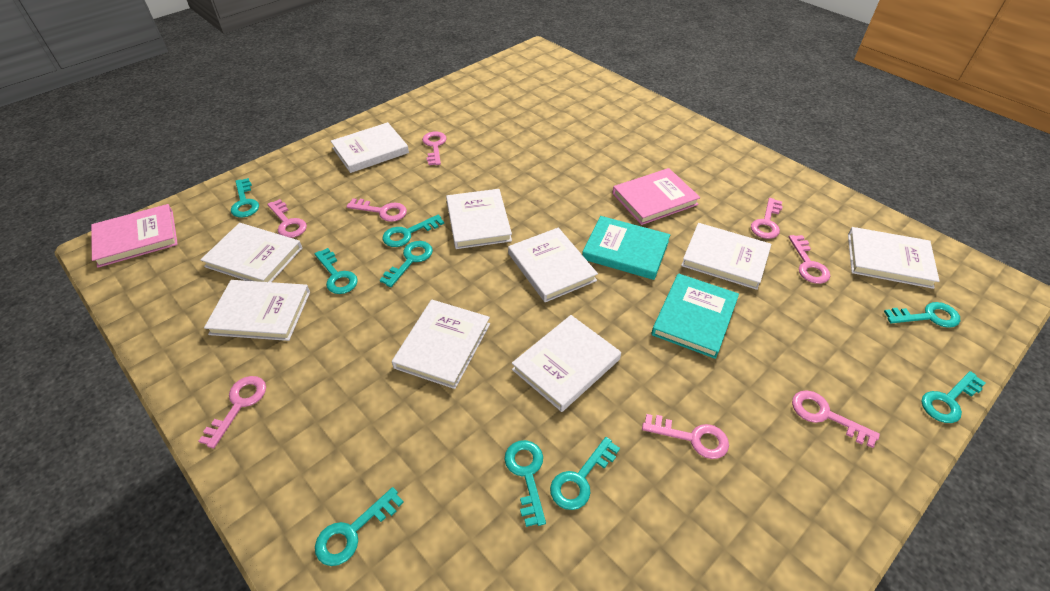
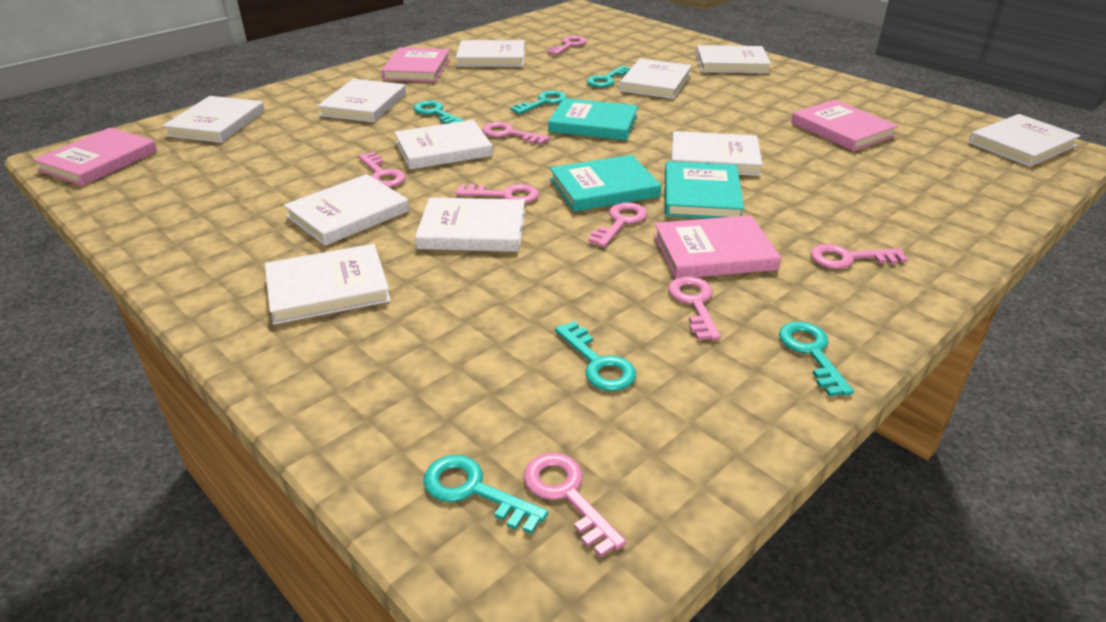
pink book: 2 -> 4
turquoise book: 2 -> 3
turquoise key: 9 -> 6
white book: 9 -> 11

